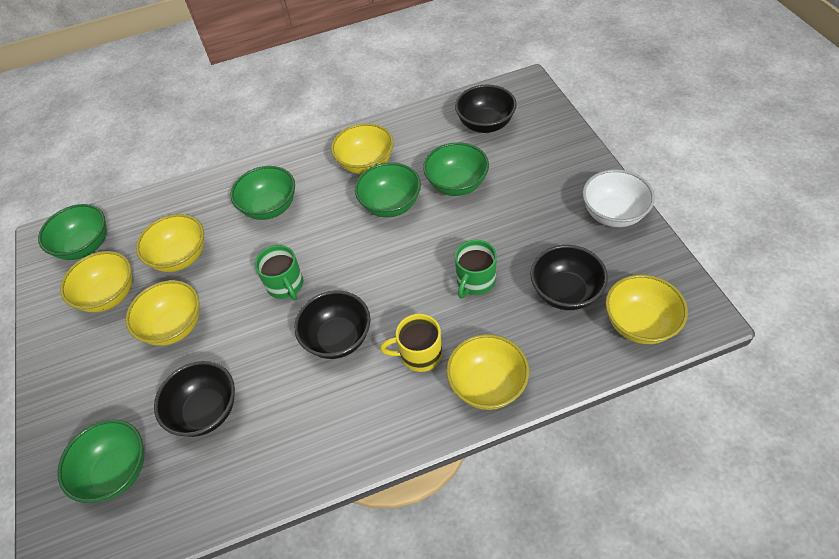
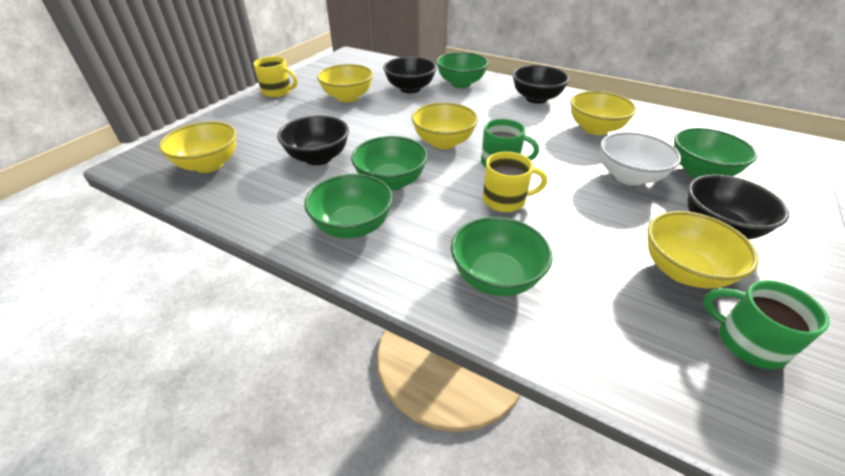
yellow bowl: 6 -> 5
yellow mug: 1 -> 2

